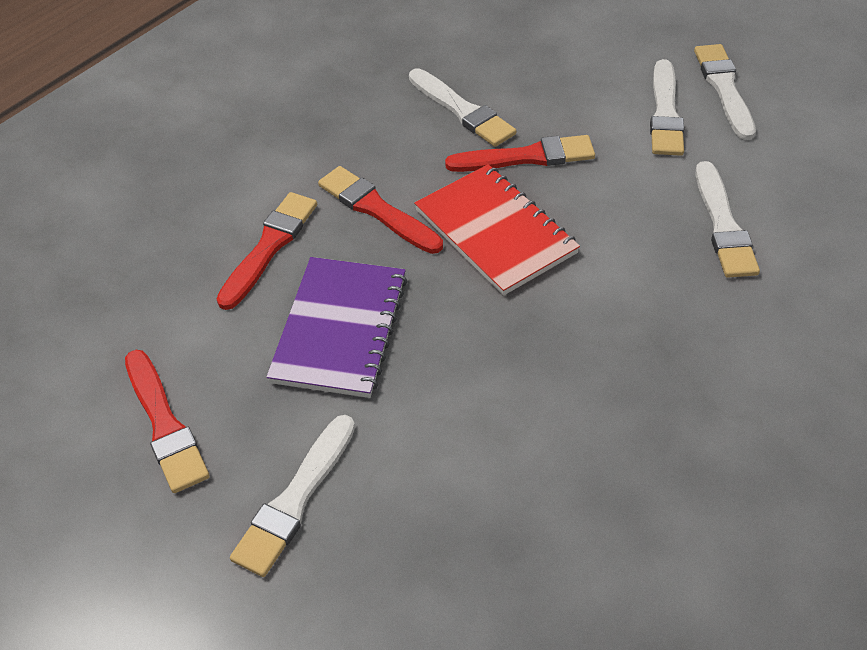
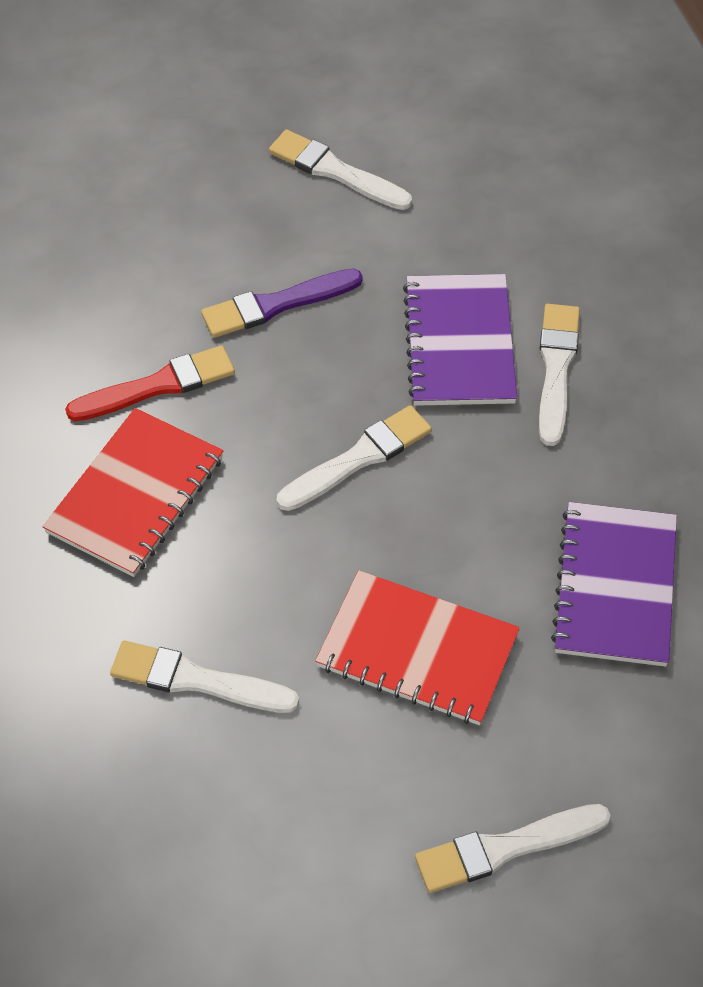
purple brush: 0 -> 1
purple notebook: 1 -> 2
red brush: 4 -> 1
red notebook: 1 -> 2

